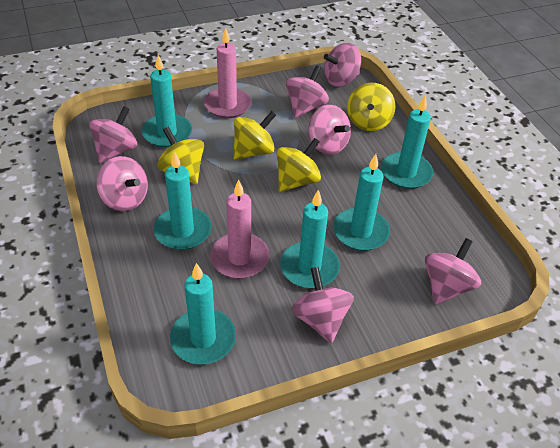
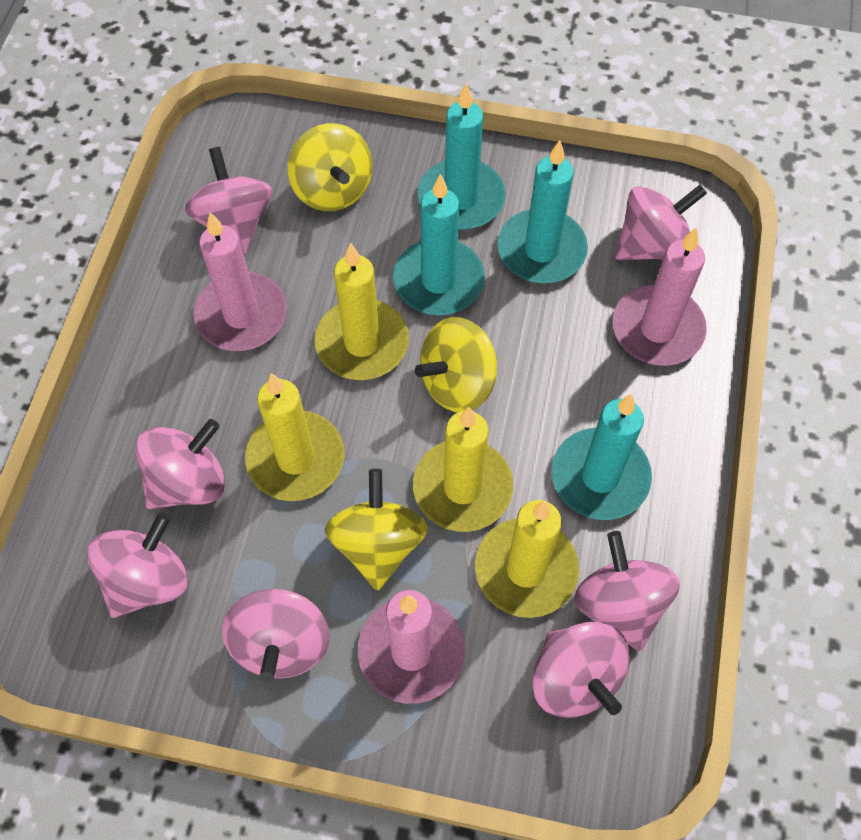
pink candle: 2 -> 3
turquoise candle: 6 -> 4
yellow candle: 0 -> 4
yellow spinning top: 4 -> 3

